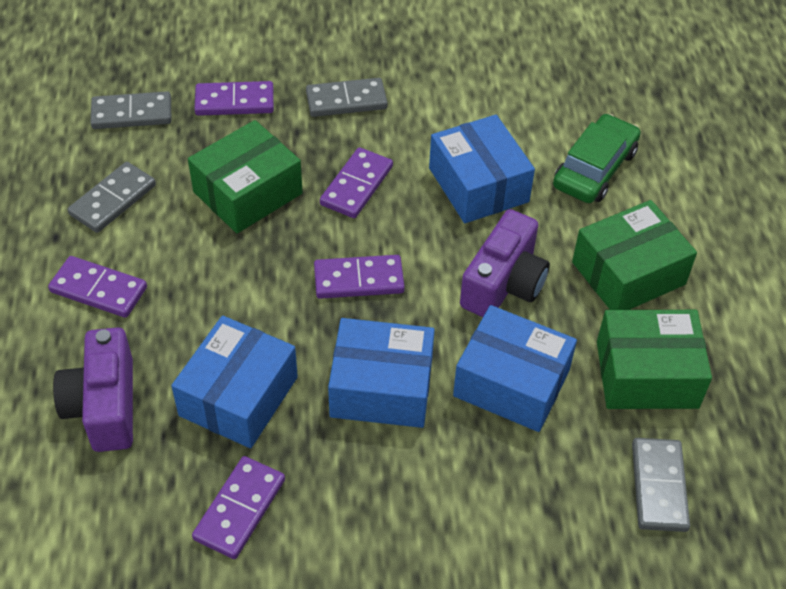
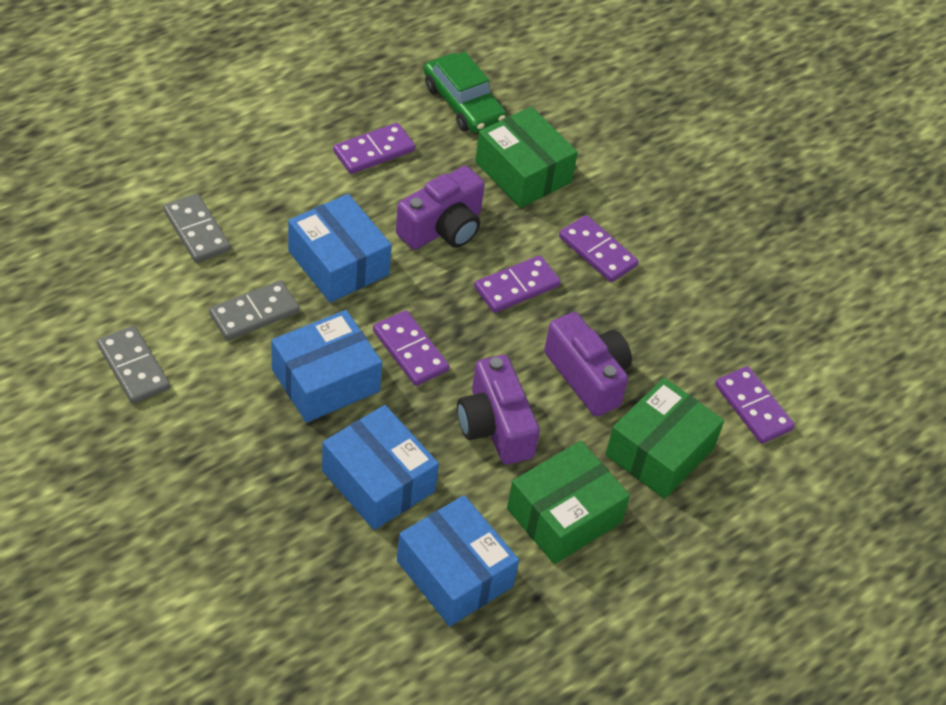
grey domino: 4 -> 3
purple camera: 2 -> 3

